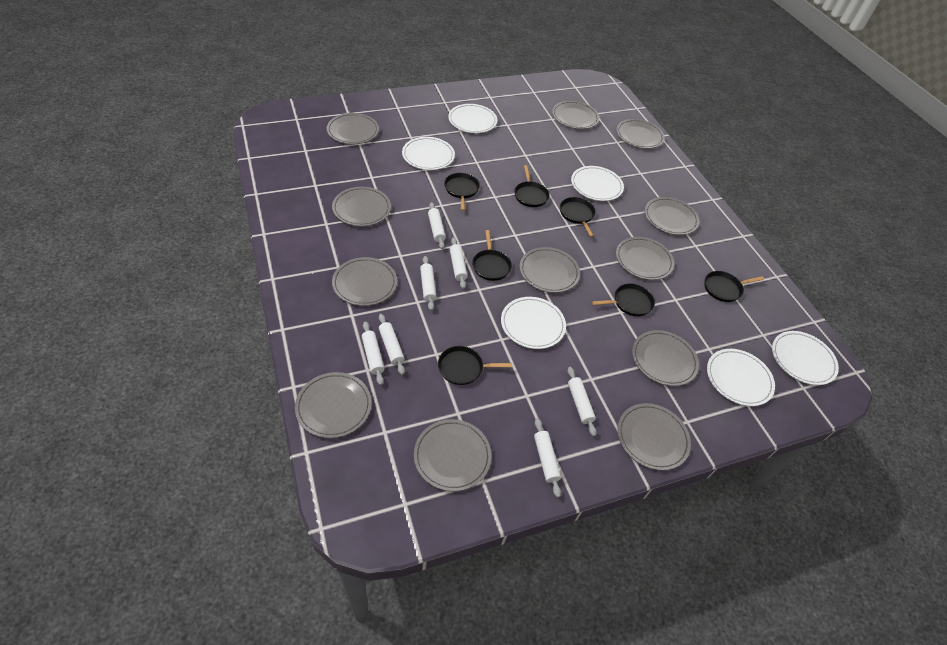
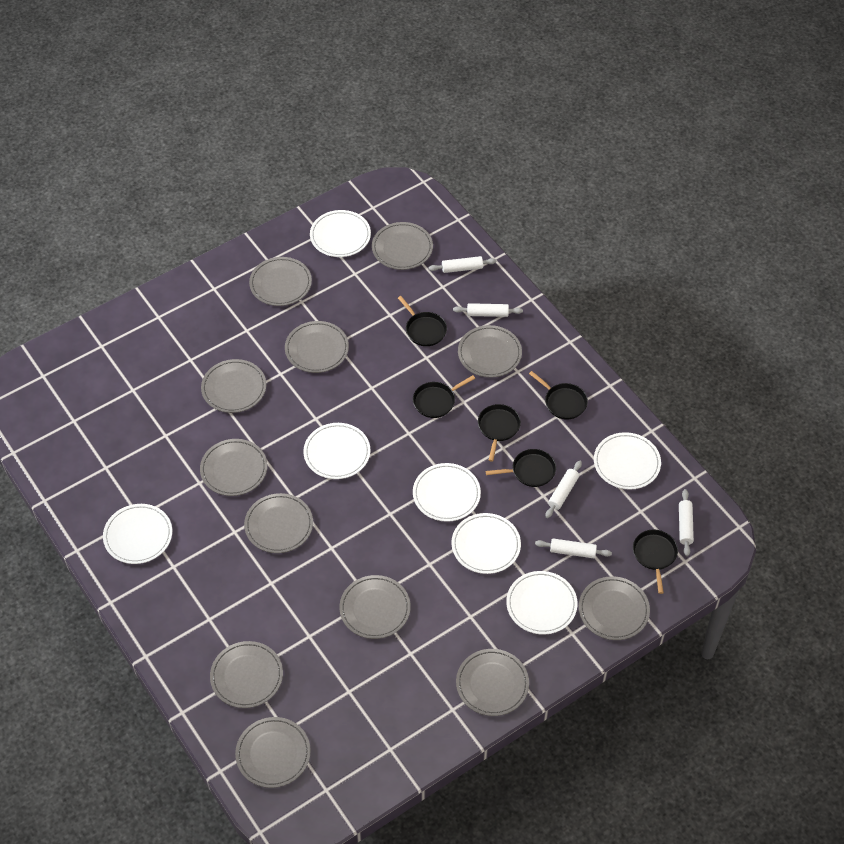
black pan: 7 -> 6
white plate: 6 -> 7
white rolling pin: 7 -> 5

